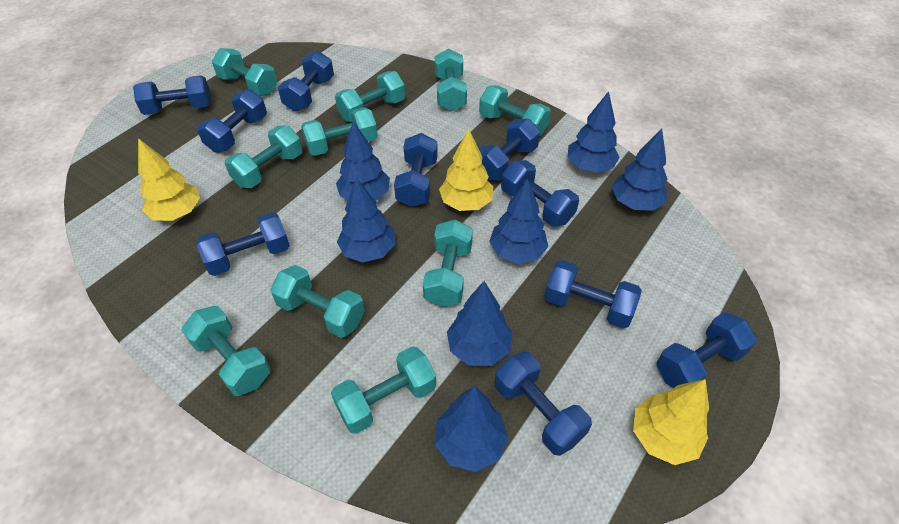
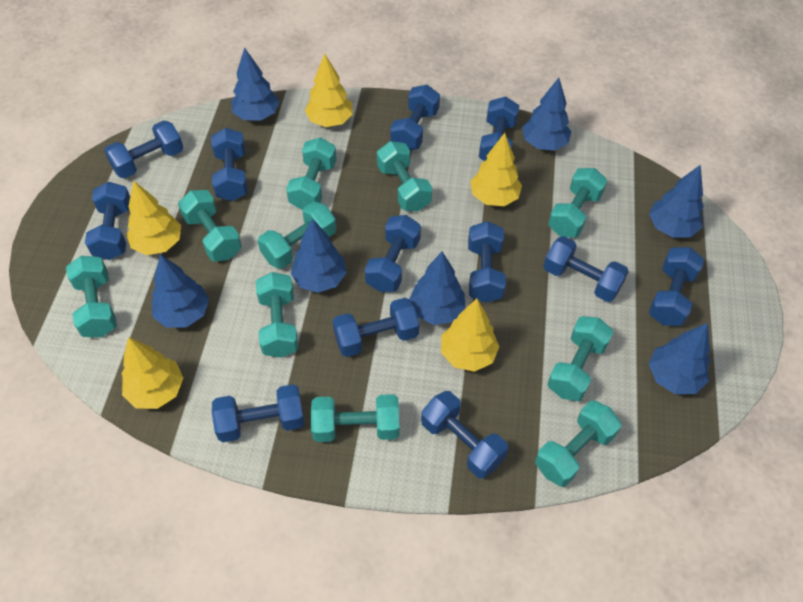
blue dumbbell: 10 -> 12
yellow tree: 3 -> 5

